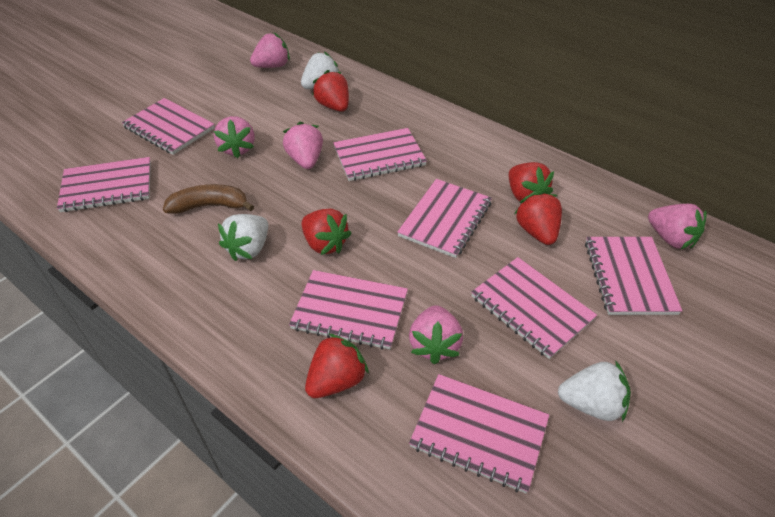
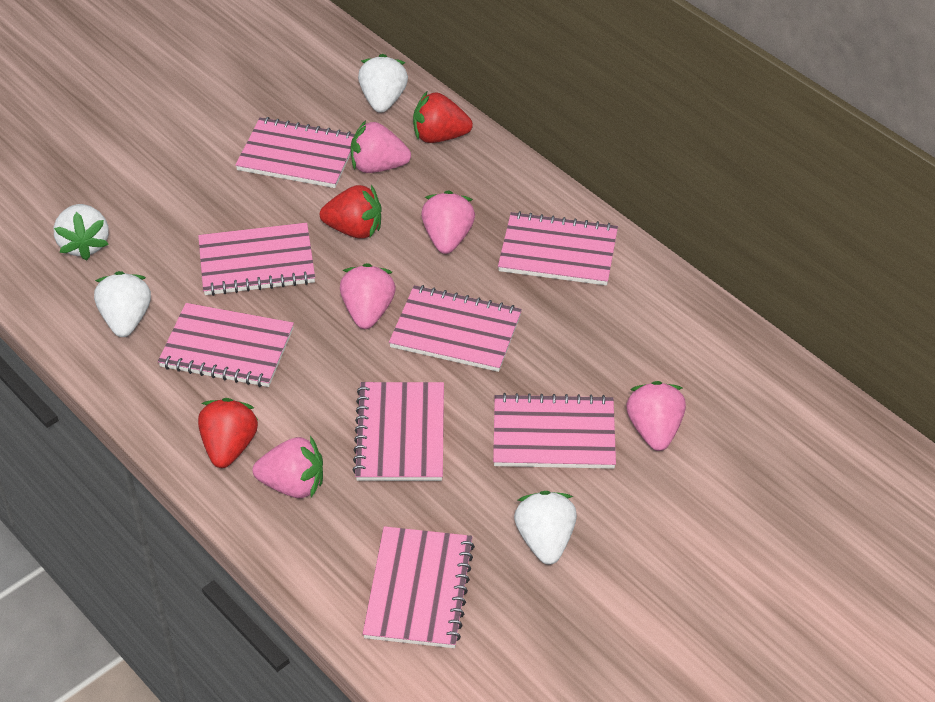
brown banana: 1 -> 0
red strawberry: 5 -> 3
white strawberry: 3 -> 4

